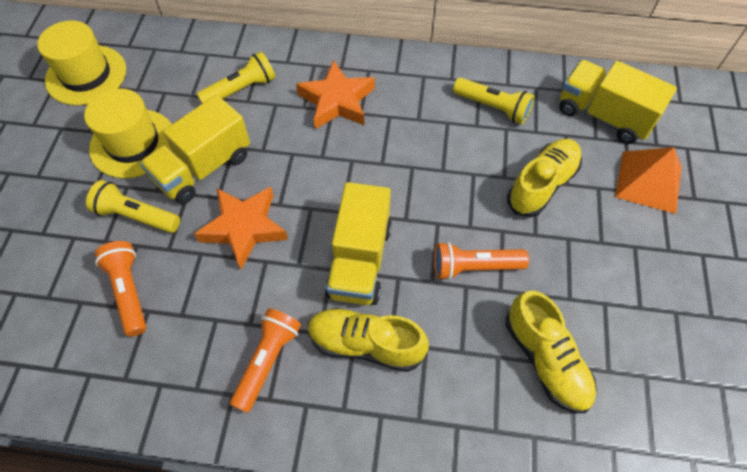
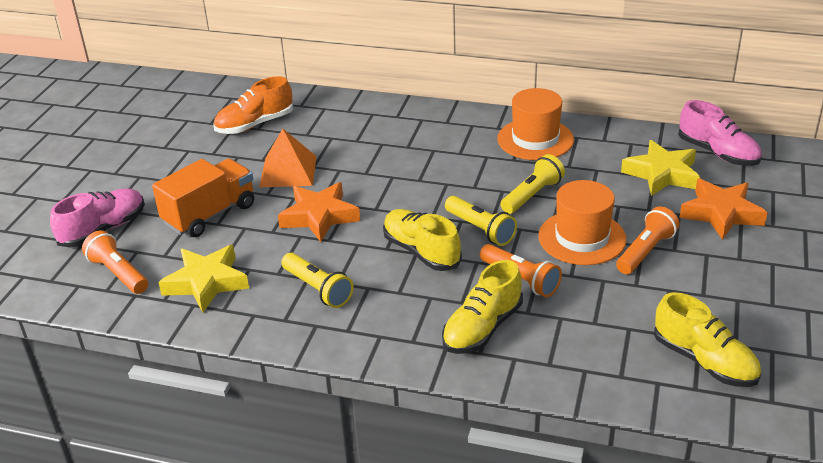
orange hat: 0 -> 2
orange shoe: 0 -> 1
orange truck: 0 -> 1
pink shoe: 0 -> 2
yellow hat: 2 -> 0
yellow star: 0 -> 2
yellow truck: 3 -> 0

